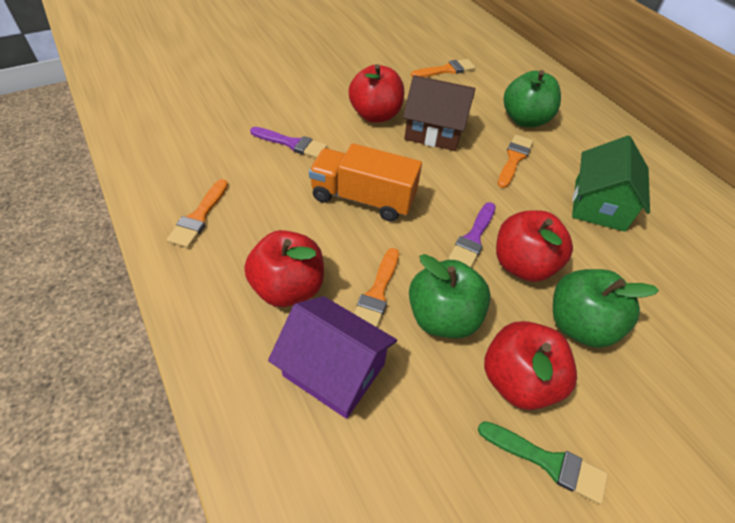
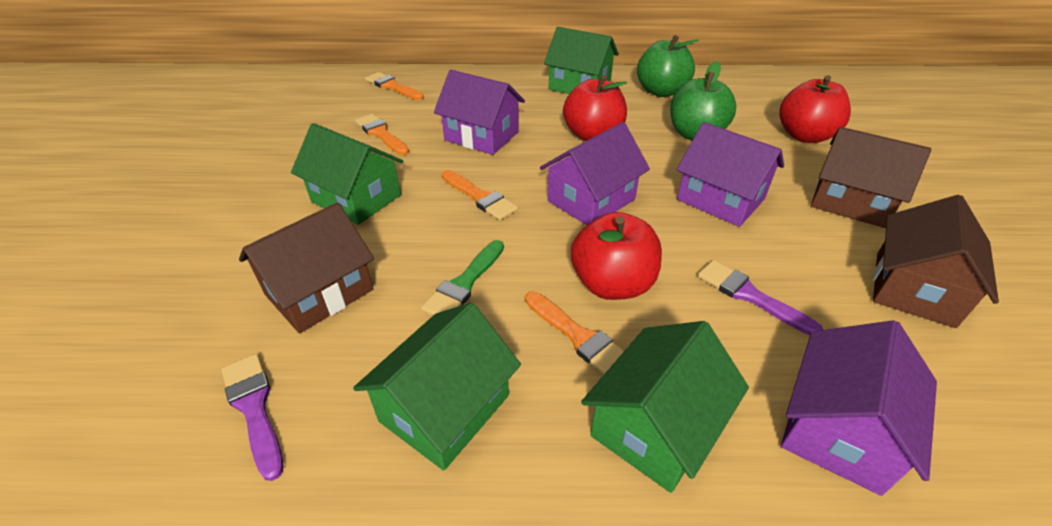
brown house: 1 -> 3
green apple: 3 -> 2
green house: 1 -> 4
orange truck: 1 -> 0
purple house: 1 -> 4
red apple: 4 -> 3

